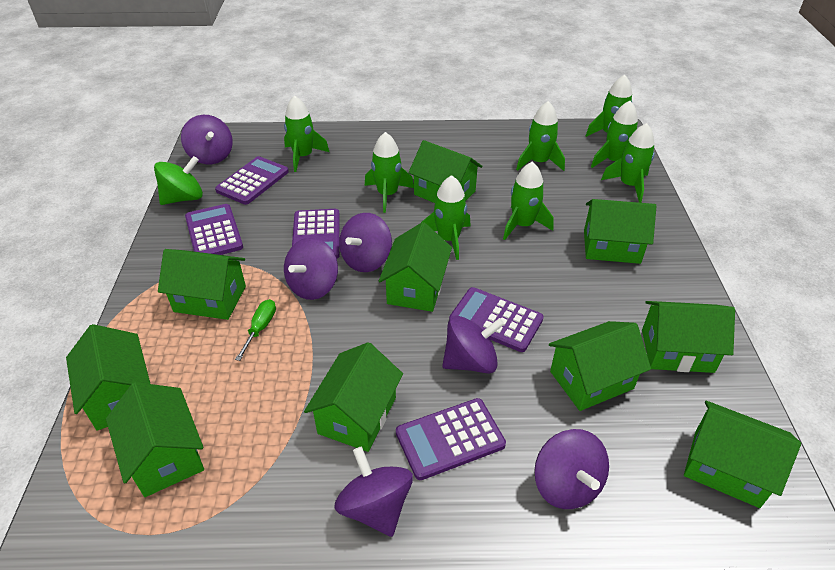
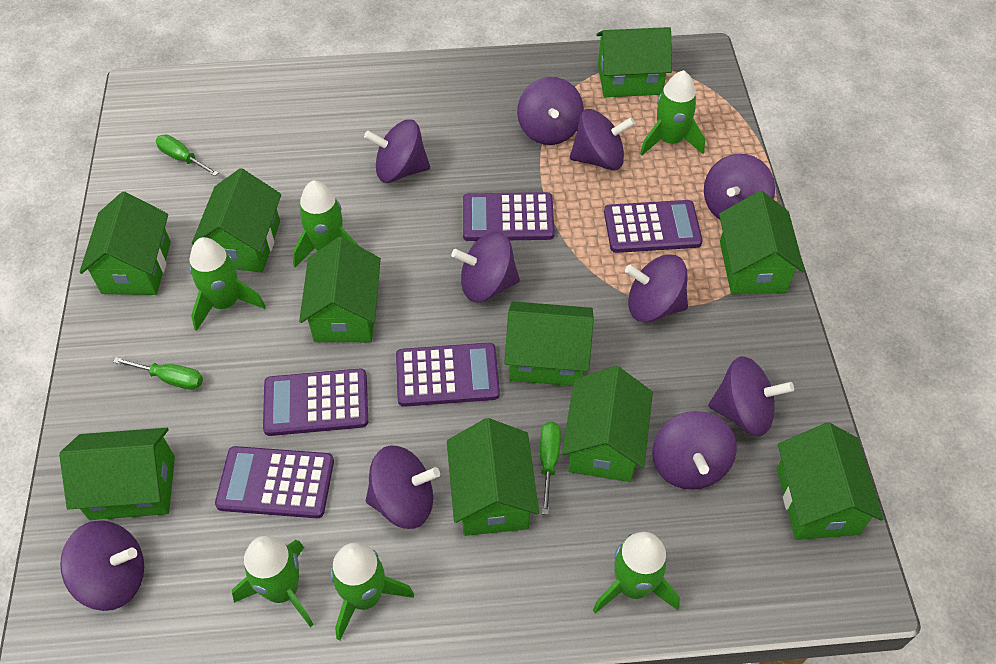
green rocket: 8 -> 6
green screwdriver: 1 -> 3
green spinning top: 1 -> 0
purple spinning top: 6 -> 10

